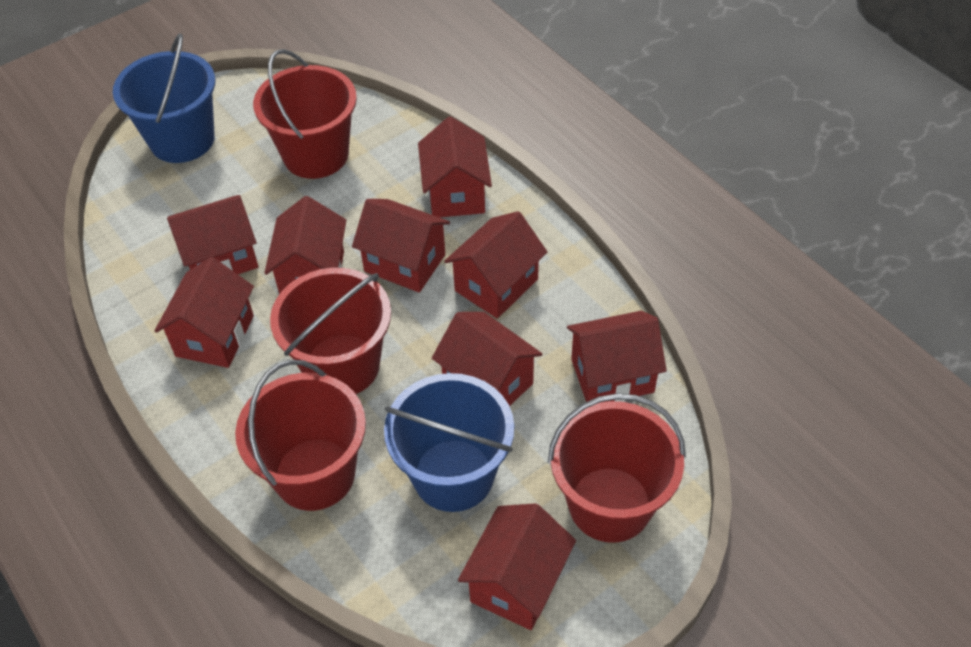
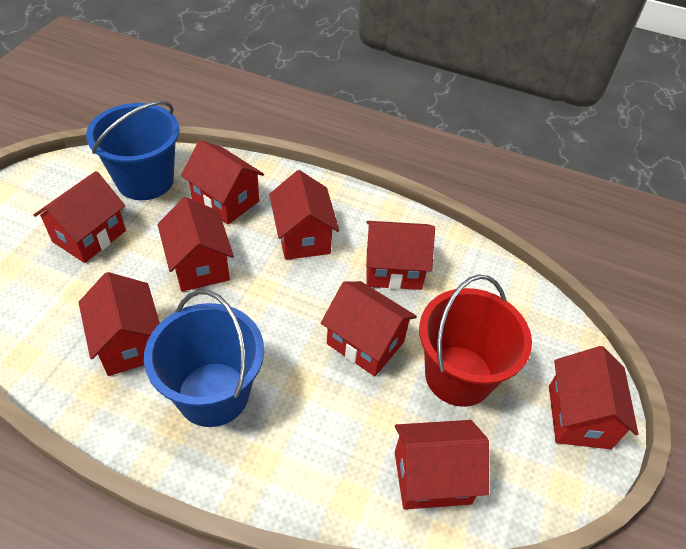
red bucket: 4 -> 1

